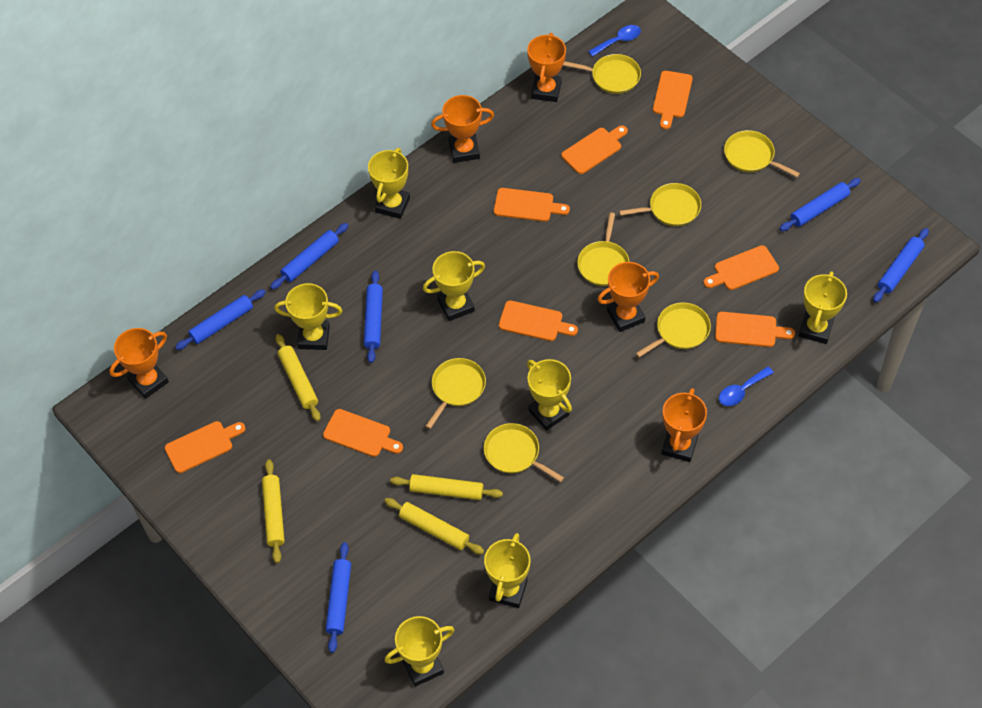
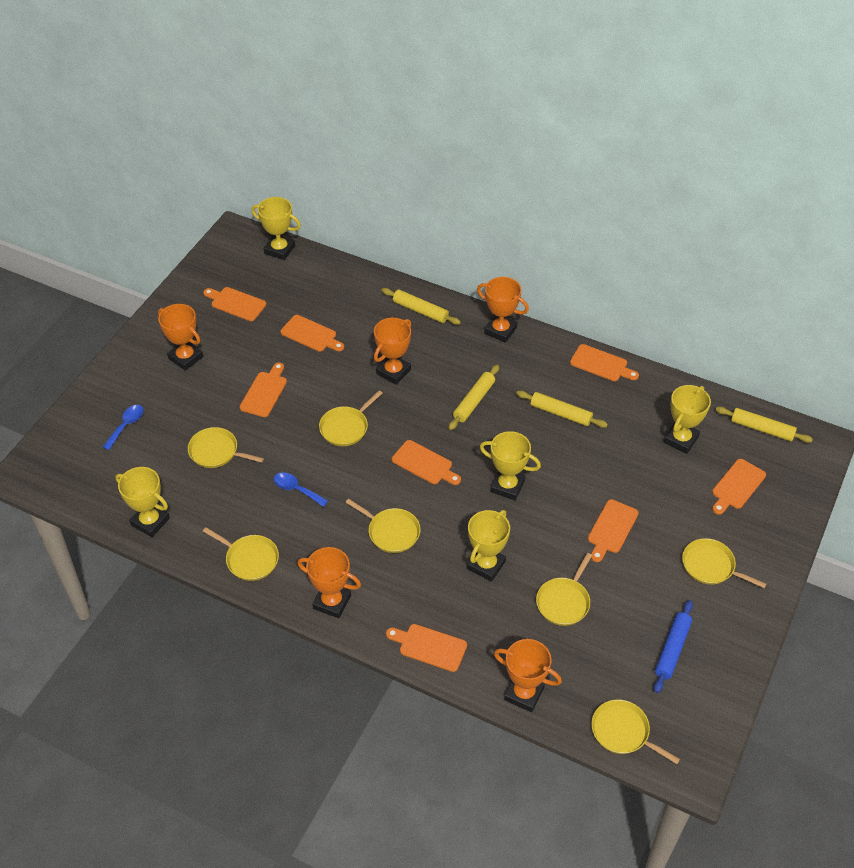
blue rolling pin: 6 -> 1
yellow trophy: 7 -> 5

